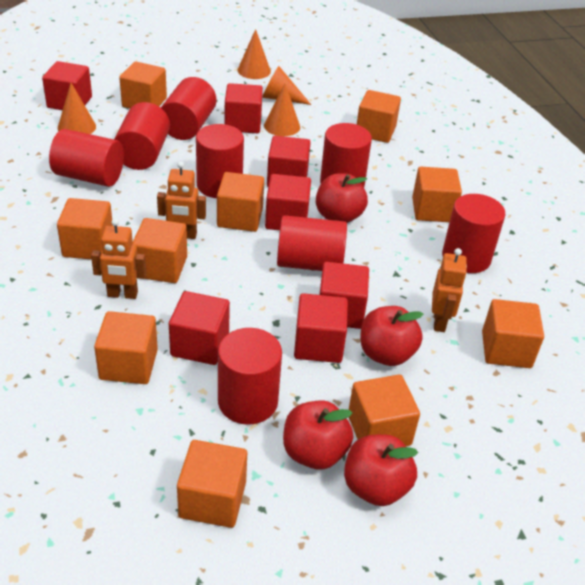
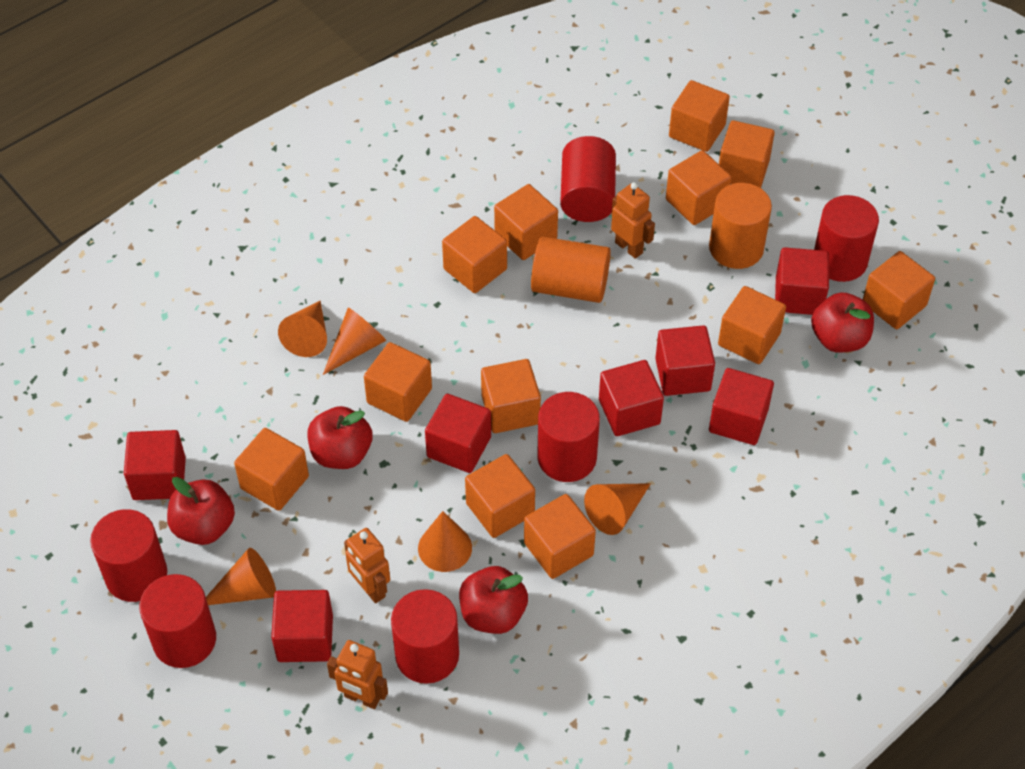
orange cone: 4 -> 5
orange cube: 10 -> 12
orange cylinder: 0 -> 2
red cylinder: 8 -> 6

